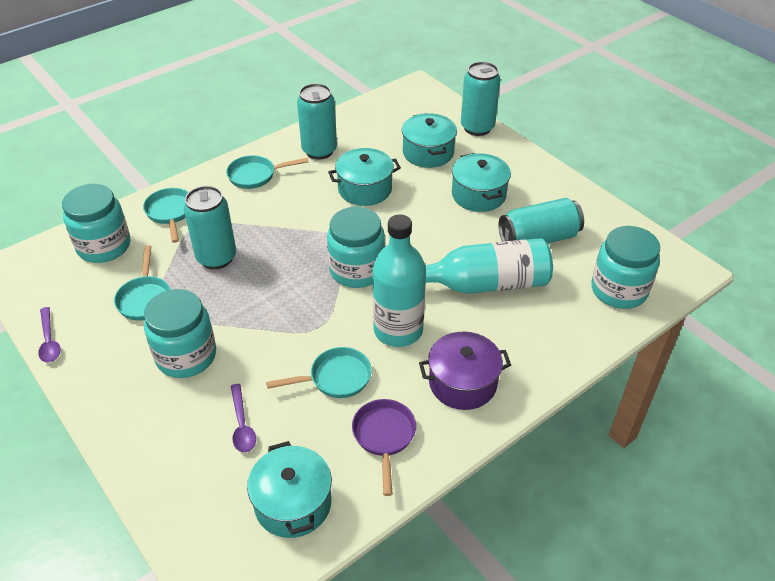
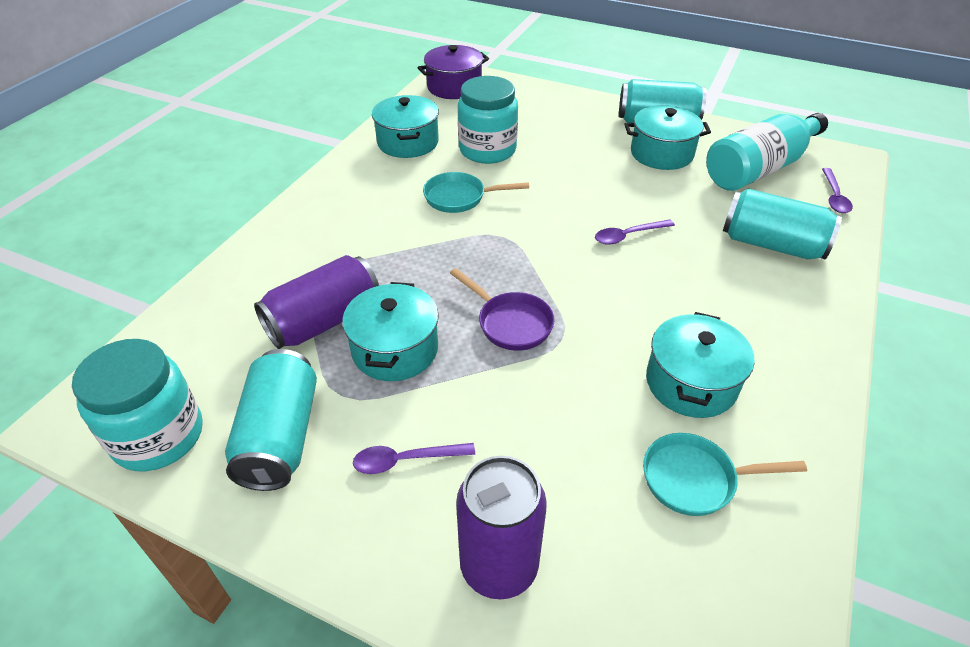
purple can: 0 -> 2
purple spoon: 2 -> 3
turquoise bottle: 2 -> 1
turquoise can: 4 -> 3
turquoise jar: 4 -> 2
turquoise pan: 4 -> 2

